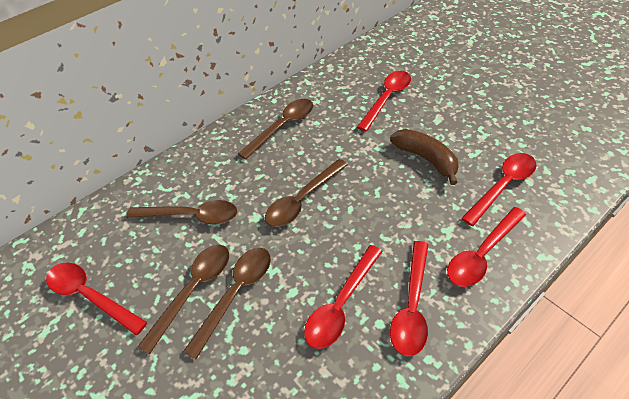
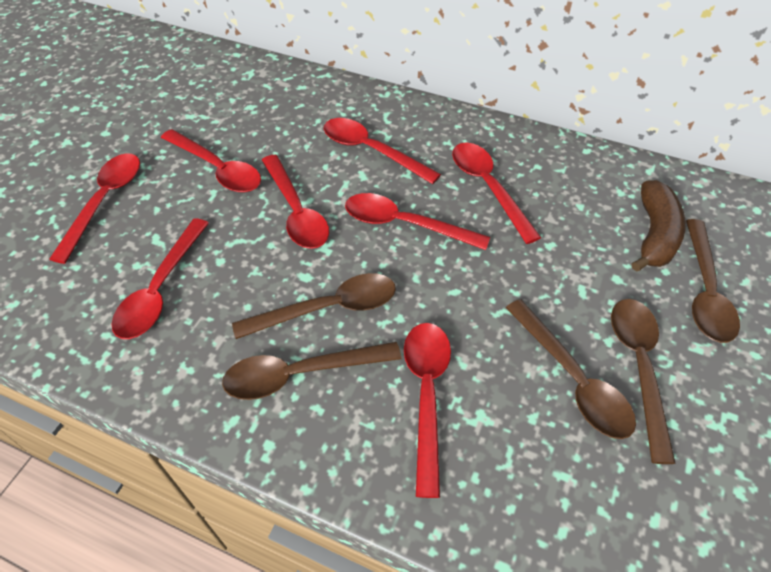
red spoon: 6 -> 8

